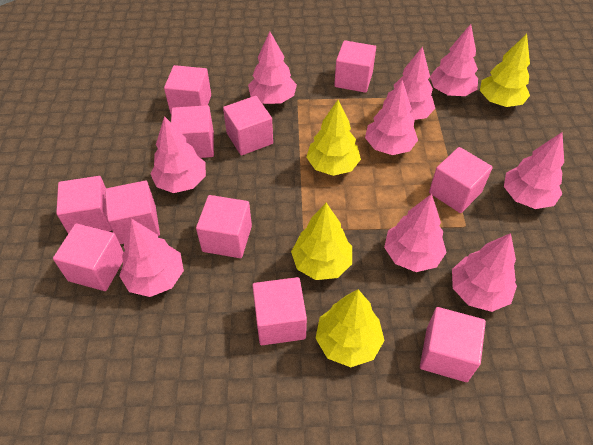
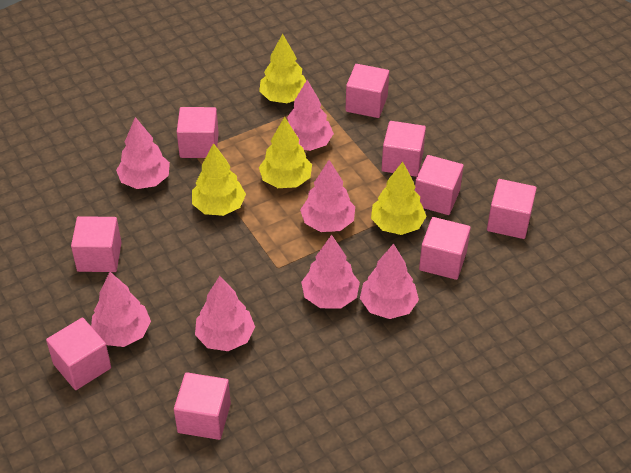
pink cube: 11 -> 9
pink tree: 9 -> 7

